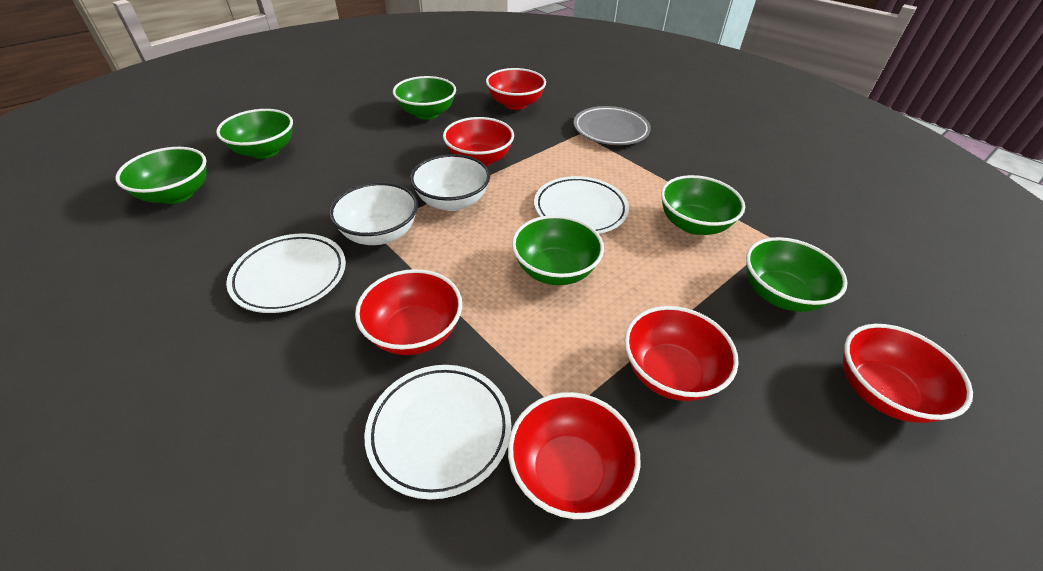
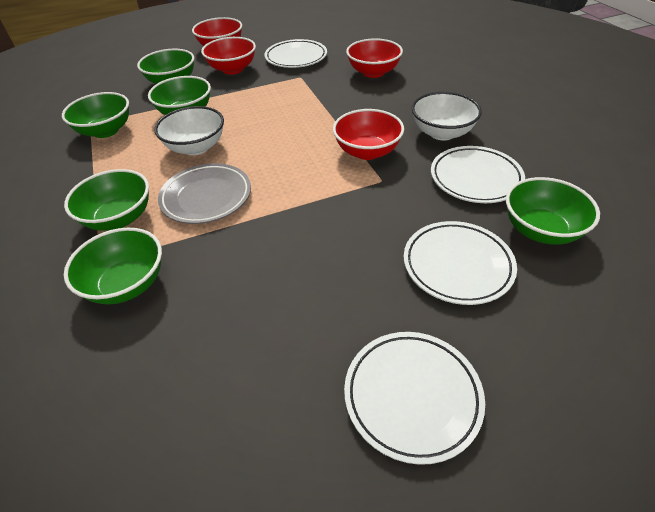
red bowl: 6 -> 4
white plate: 3 -> 4

